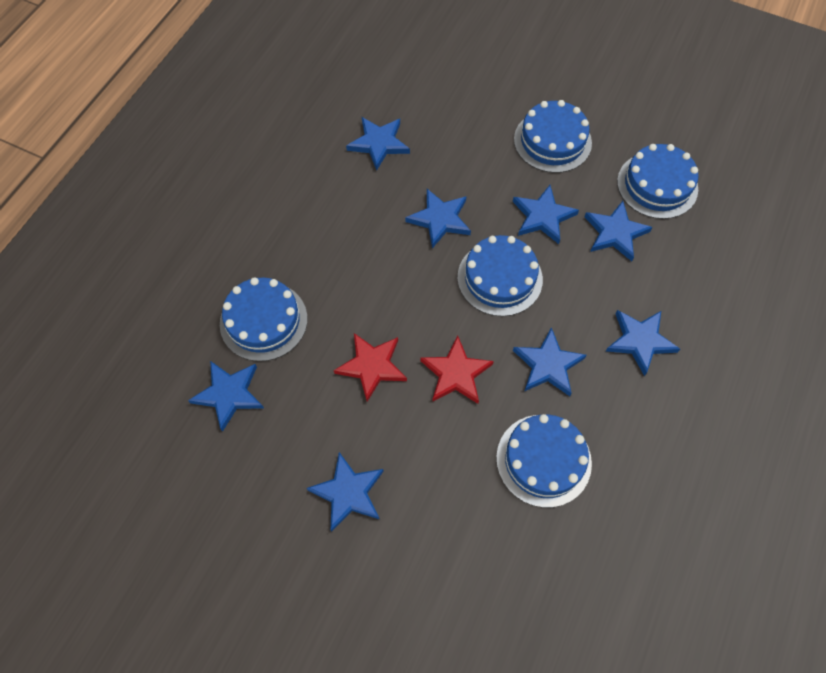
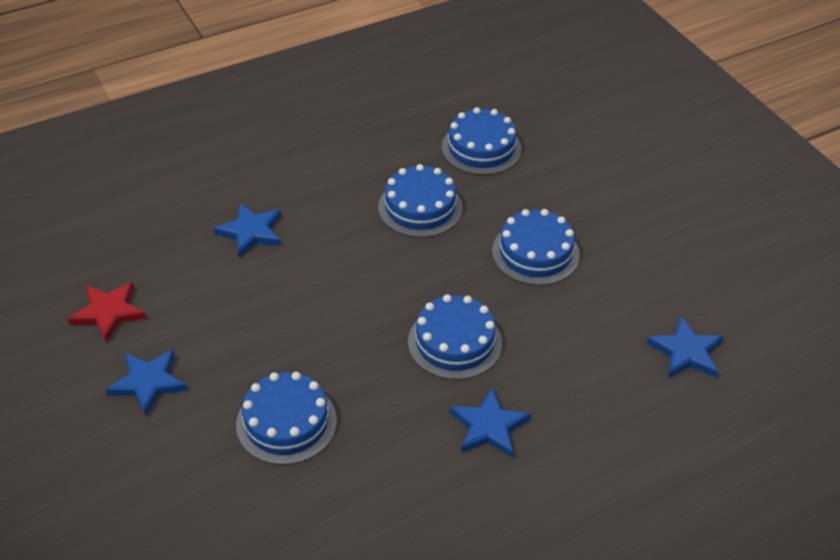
blue star: 8 -> 4
red star: 2 -> 1

